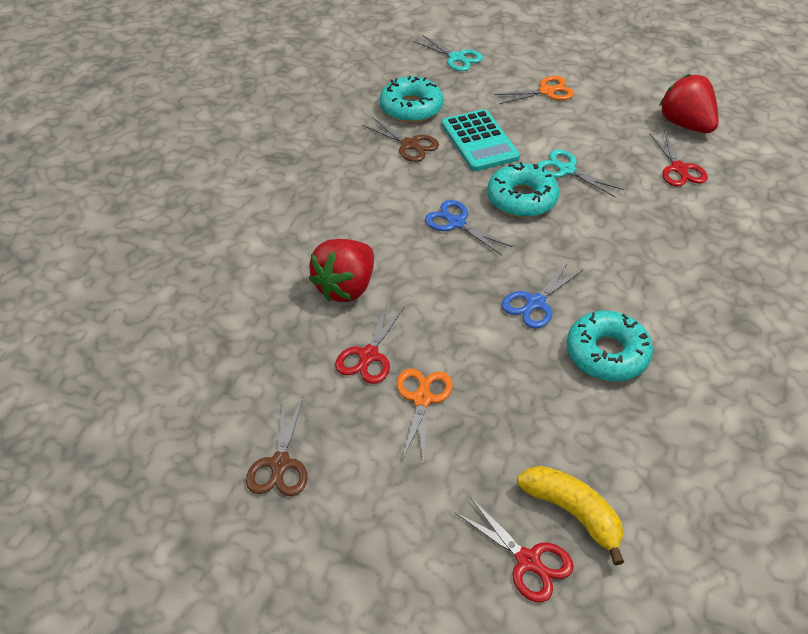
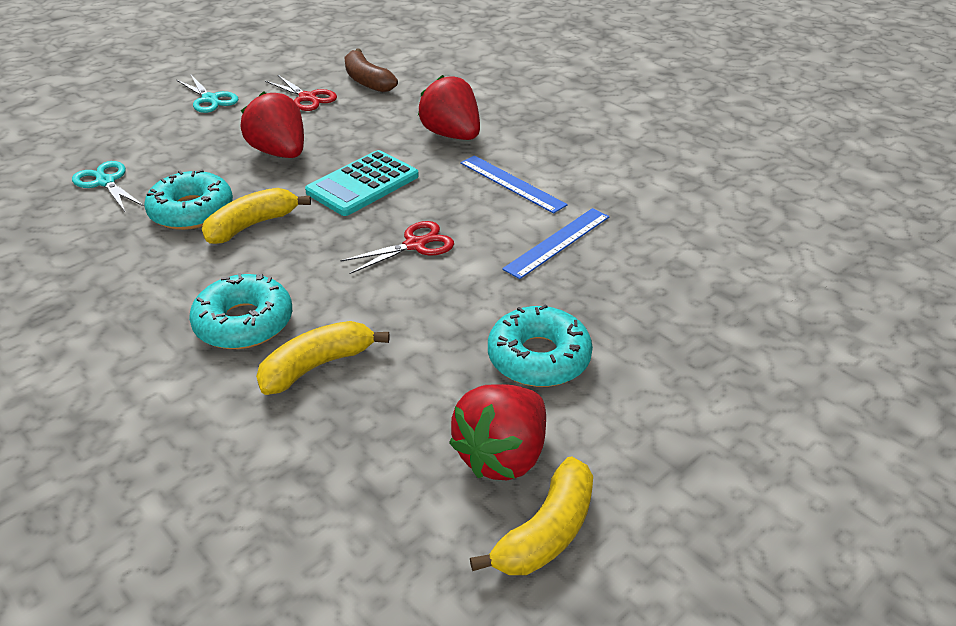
blue ruler: 0 -> 2
blue scissors: 2 -> 0
brown banana: 0 -> 1
brown scissors: 2 -> 0
orange scissors: 2 -> 0
red scissors: 3 -> 2
red strawberry: 2 -> 3
yellow banana: 1 -> 3

